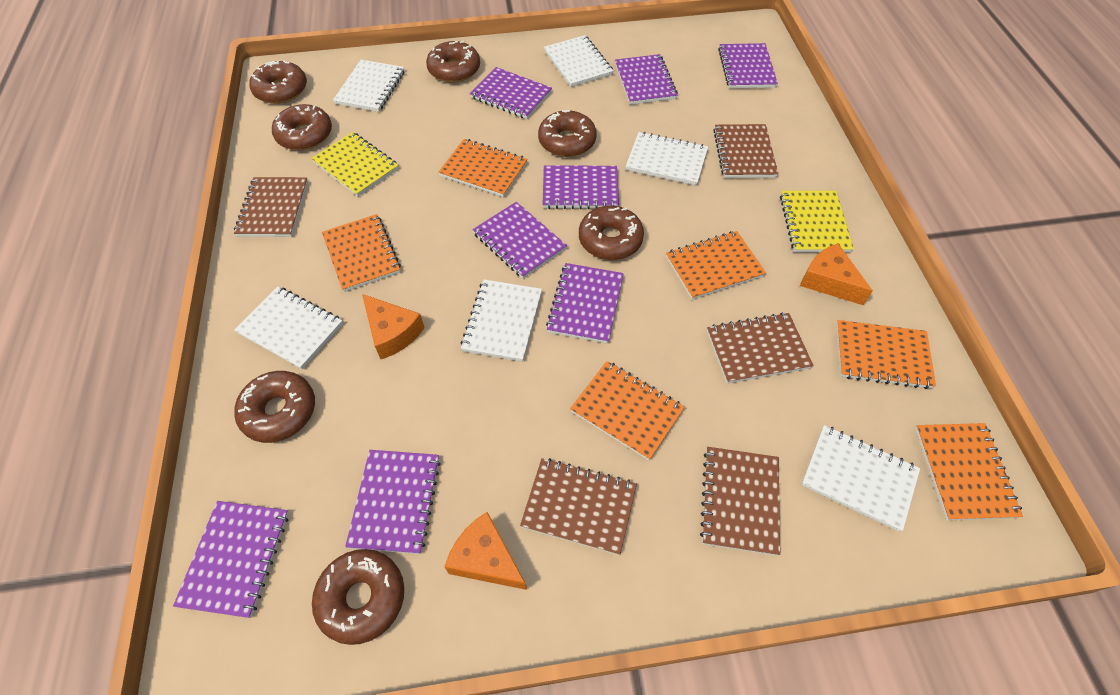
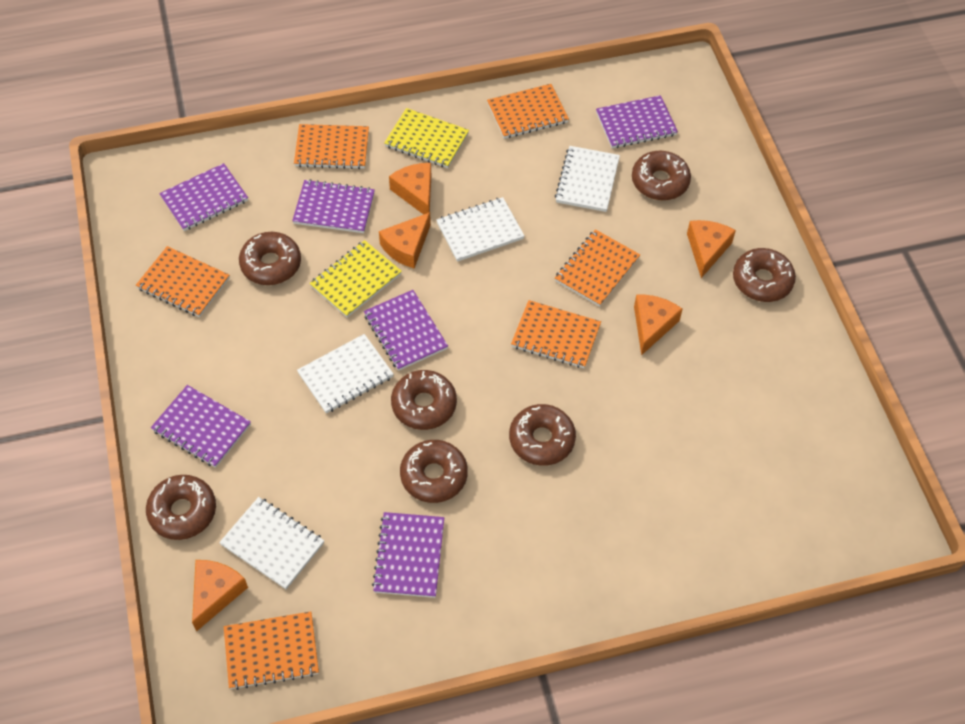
brown notebook: 5 -> 0
orange cheese: 3 -> 5
purple notebook: 8 -> 6
white notebook: 6 -> 4

